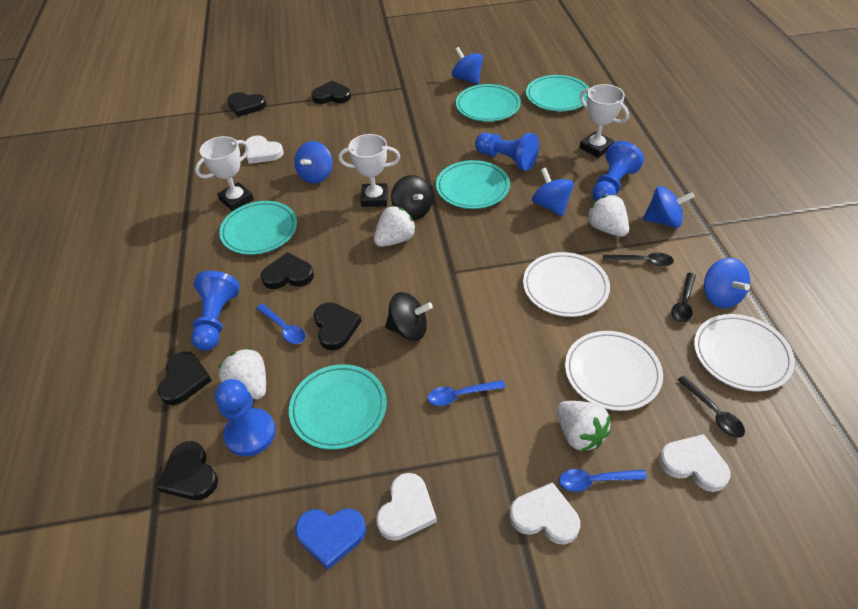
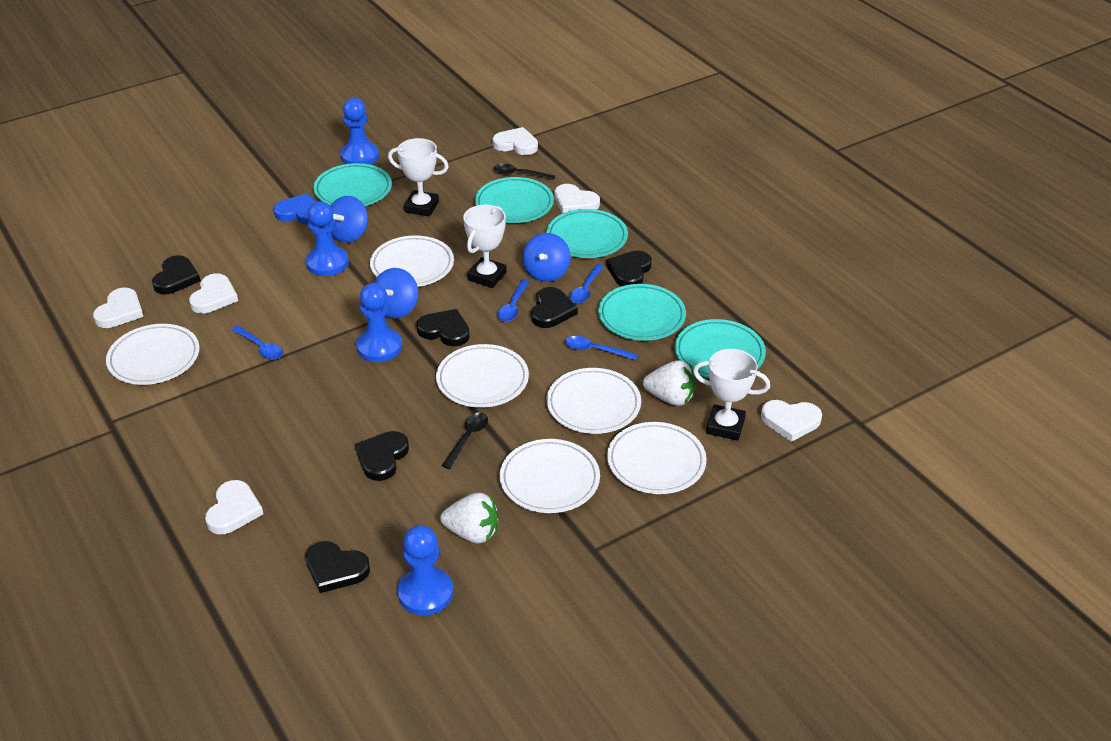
black spinning top: 2 -> 0
black spoon: 3 -> 2
blue spinning top: 5 -> 3
blue spoon: 3 -> 4
white heart: 4 -> 6
white plate: 3 -> 6
white strawberry: 4 -> 2

